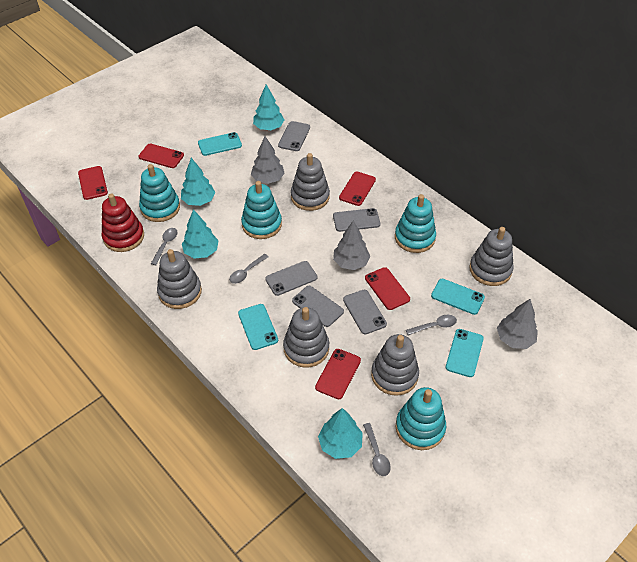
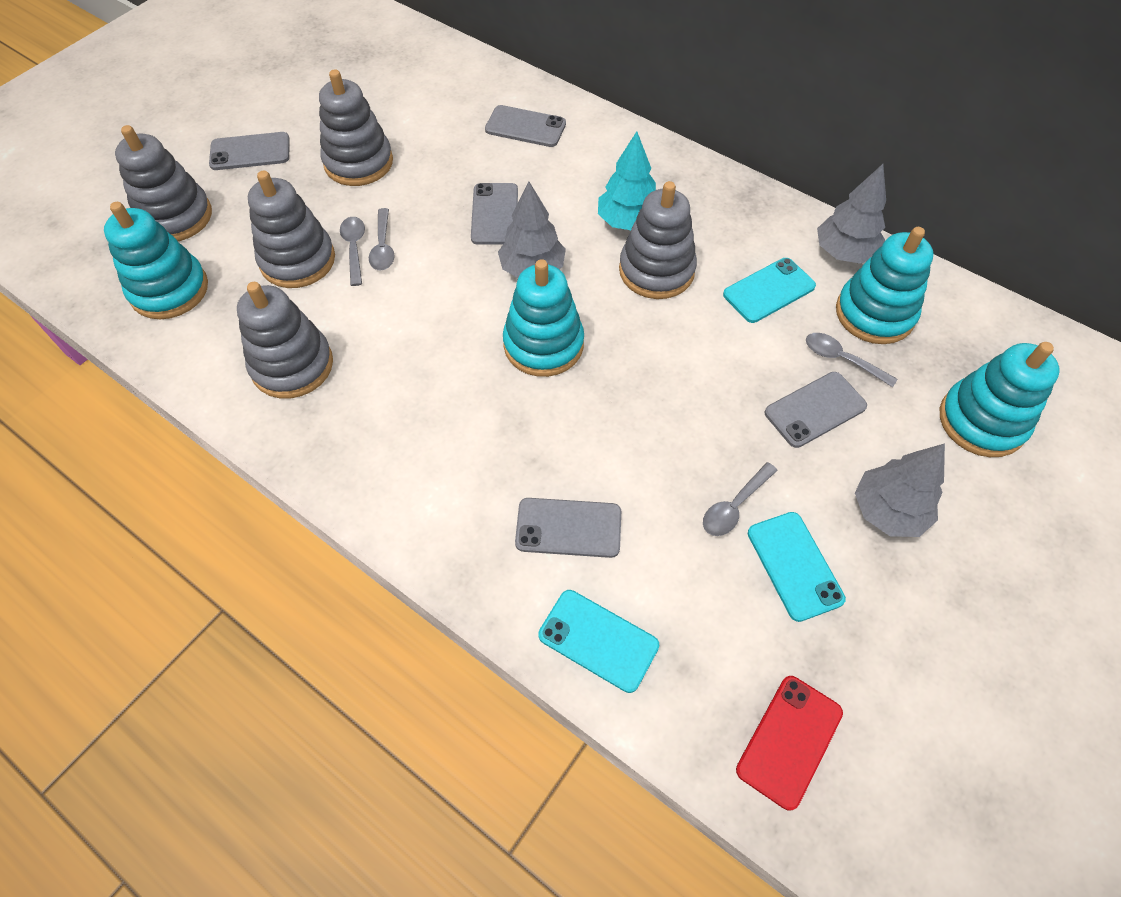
red phone: 5 -> 1
red stacking toy: 1 -> 0
turquoise phone: 4 -> 3
turquoise tree: 4 -> 1

